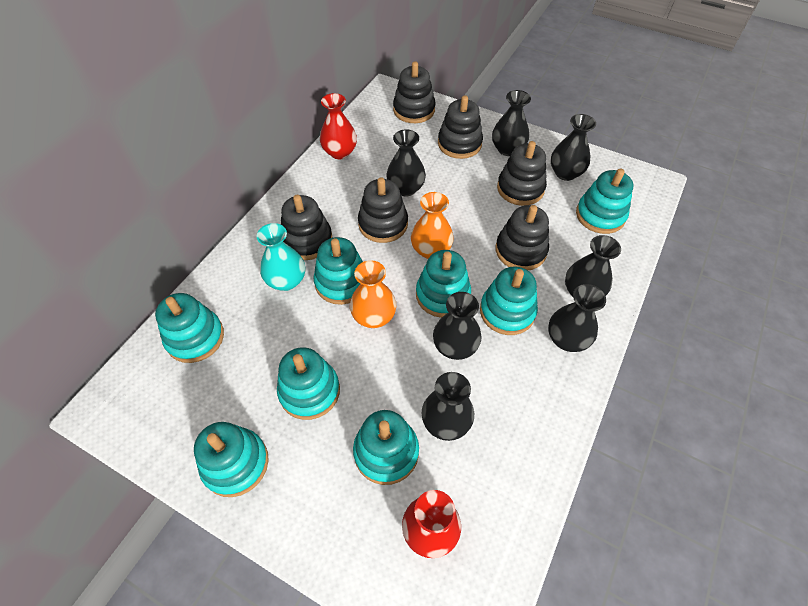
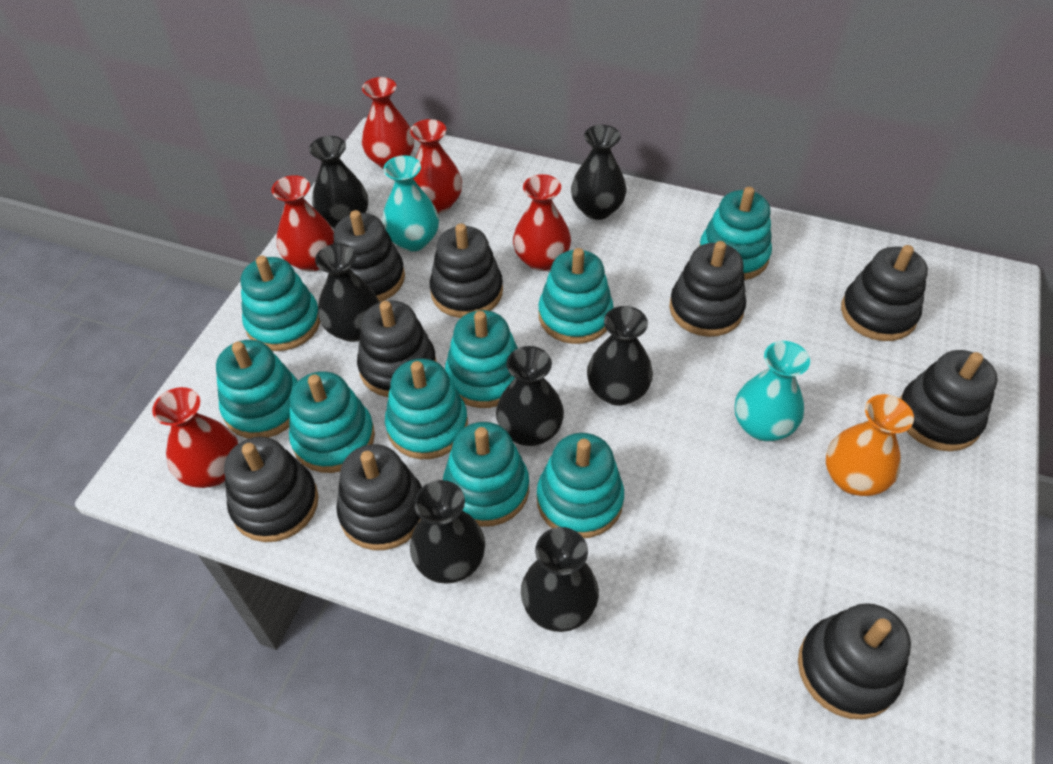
black stacking toy: 6 -> 9
orange vase: 2 -> 1
red vase: 2 -> 5
turquoise stacking toy: 8 -> 9
turquoise vase: 1 -> 2

